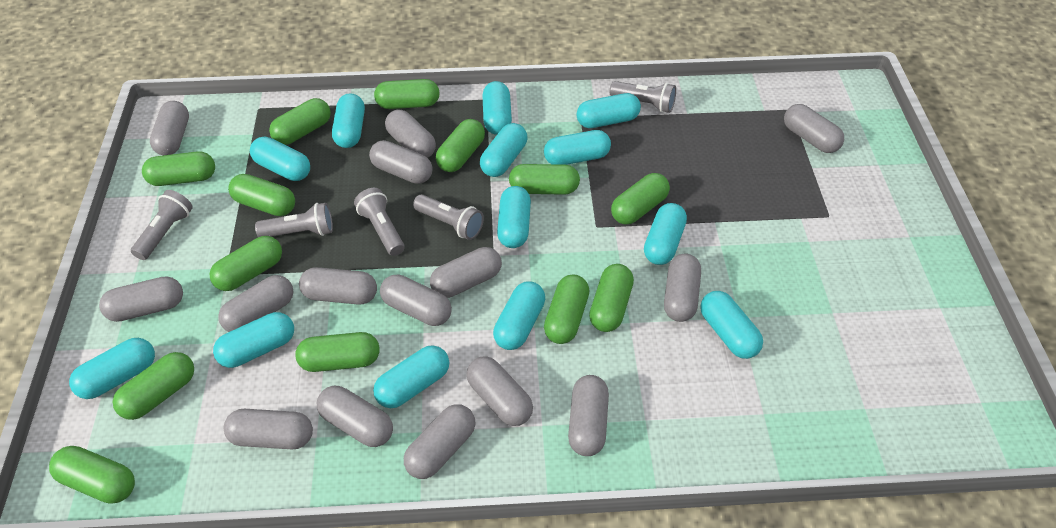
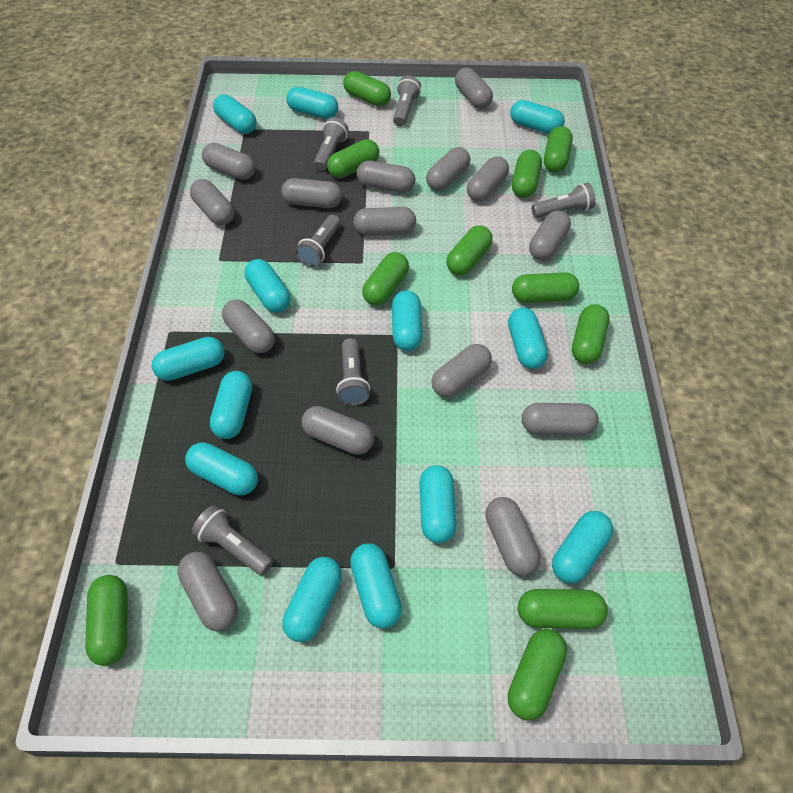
green capsule: 13 -> 11
grey flashlight: 5 -> 6

